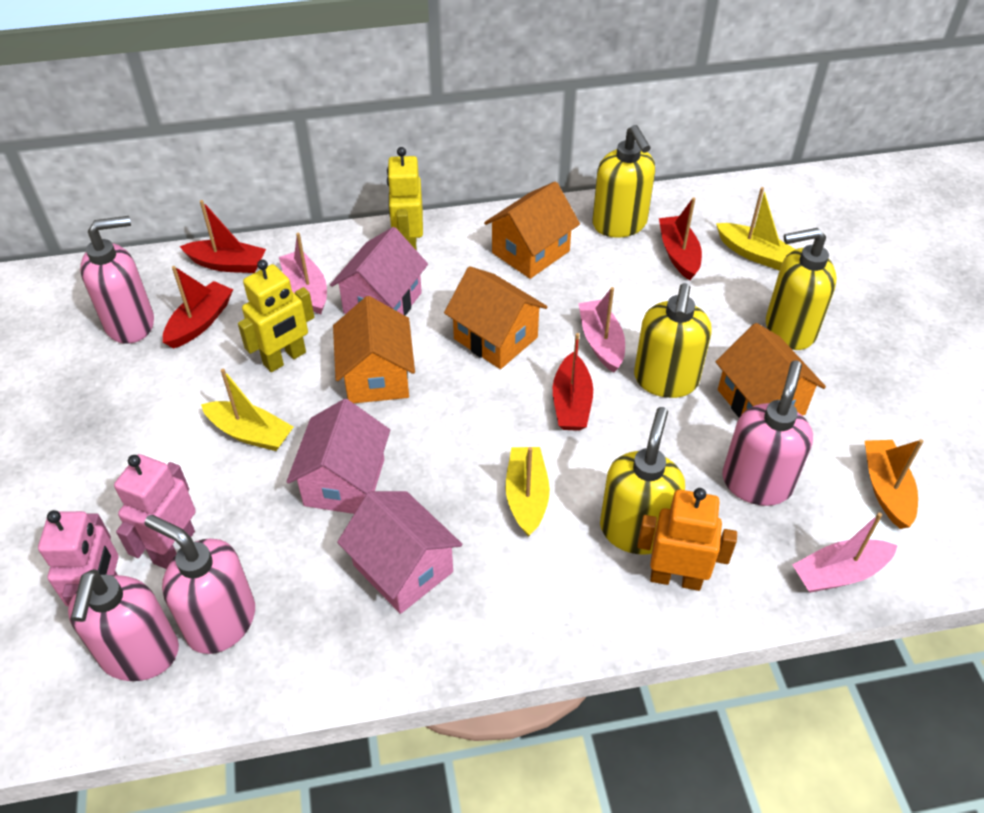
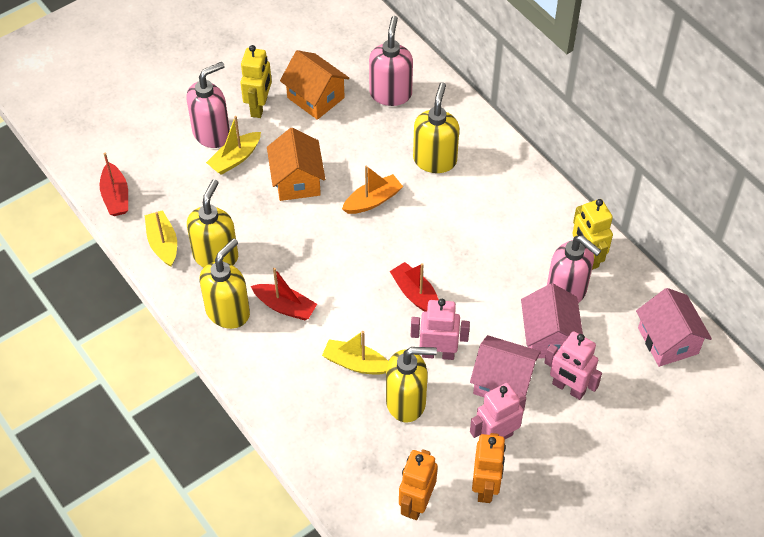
orange house: 4 -> 2
orange robot: 1 -> 2
pink boat: 3 -> 0
pink robot: 2 -> 3
pink soap dispenser: 4 -> 3
red boat: 4 -> 3

